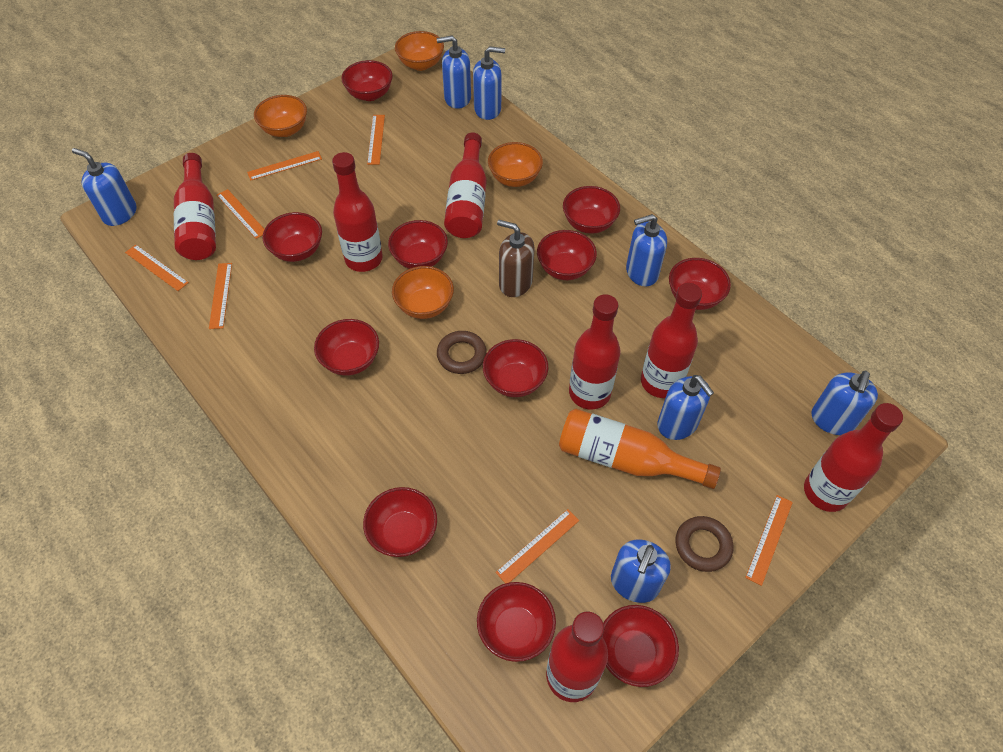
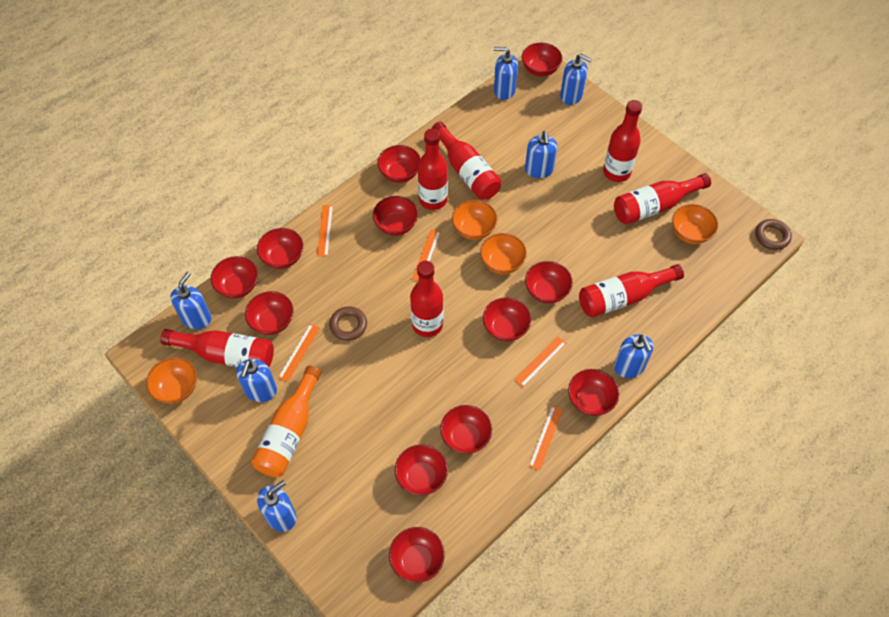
brown soap dispenser: 1 -> 0
orange ruler: 7 -> 5
red bowl: 11 -> 12

